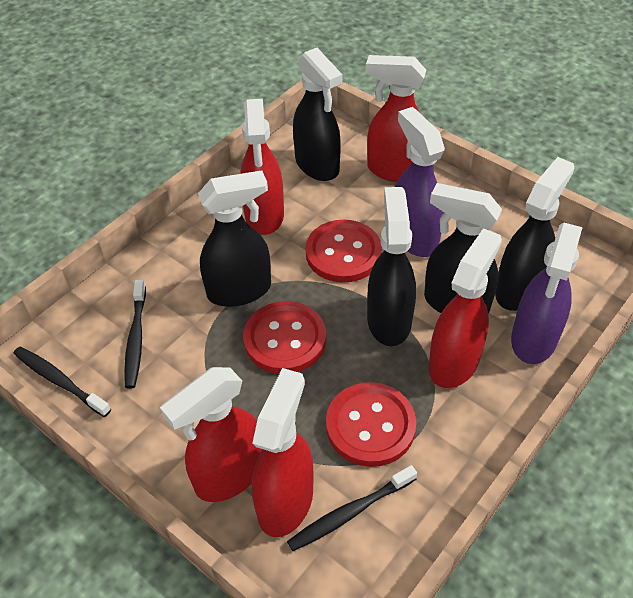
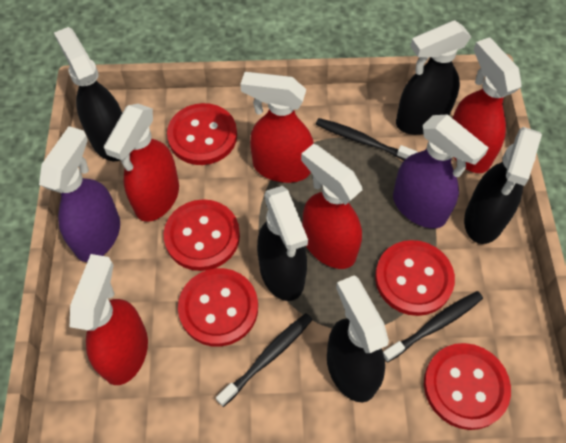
red button: 3 -> 5

